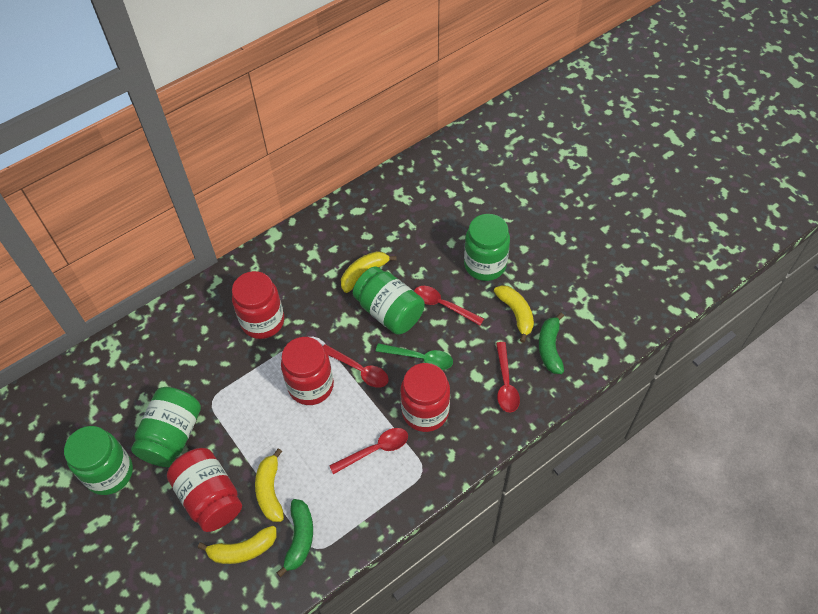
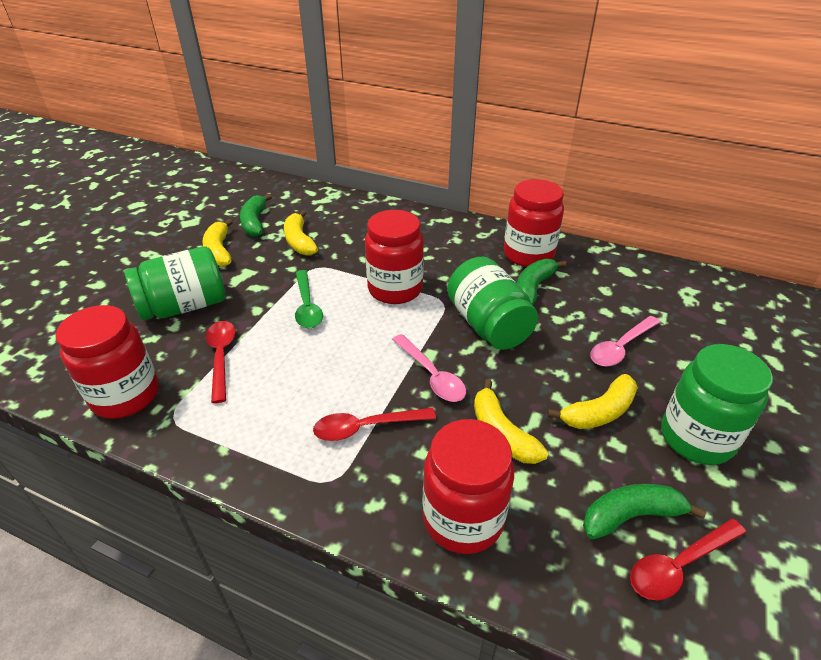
green banana: 2 -> 3
green jar: 4 -> 3
pink spoon: 0 -> 2
red spoon: 4 -> 3

